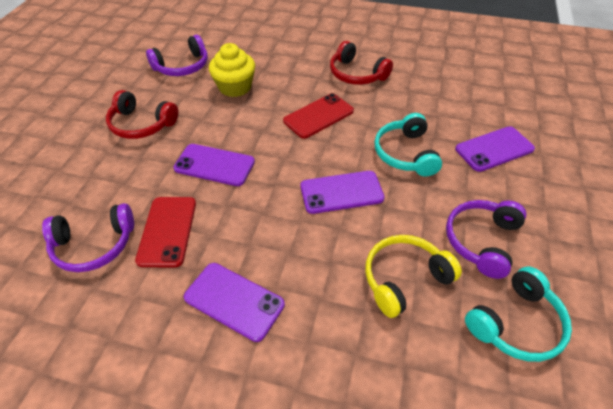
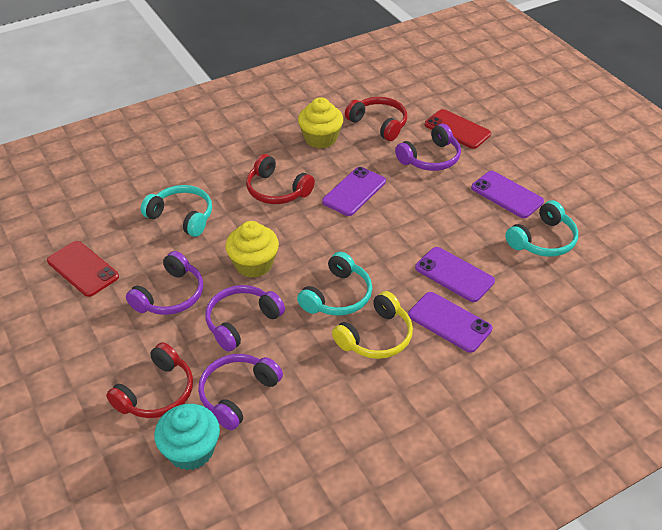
purple headphones: 3 -> 4
red headphones: 2 -> 3
turquoise cupcake: 0 -> 1
turquoise headphones: 2 -> 3
yellow cupcake: 1 -> 2

